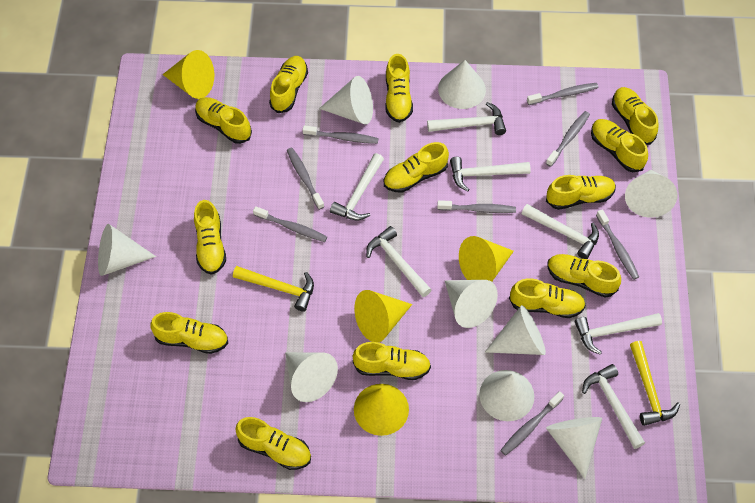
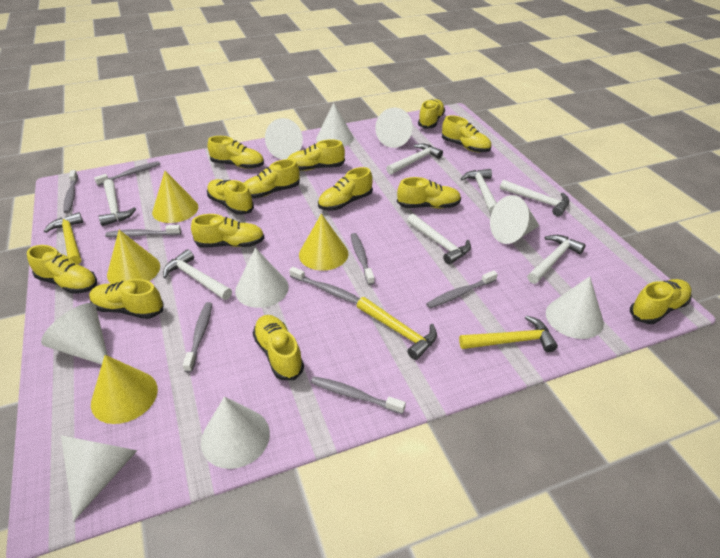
yellow hammer: 2 -> 3

